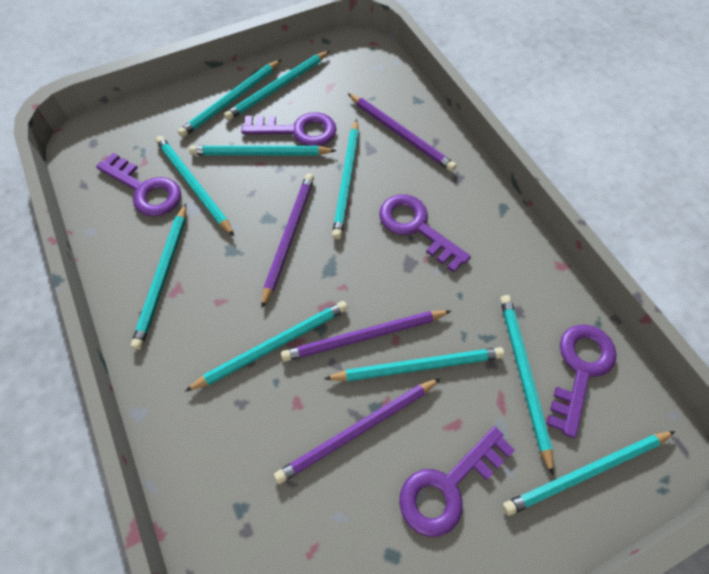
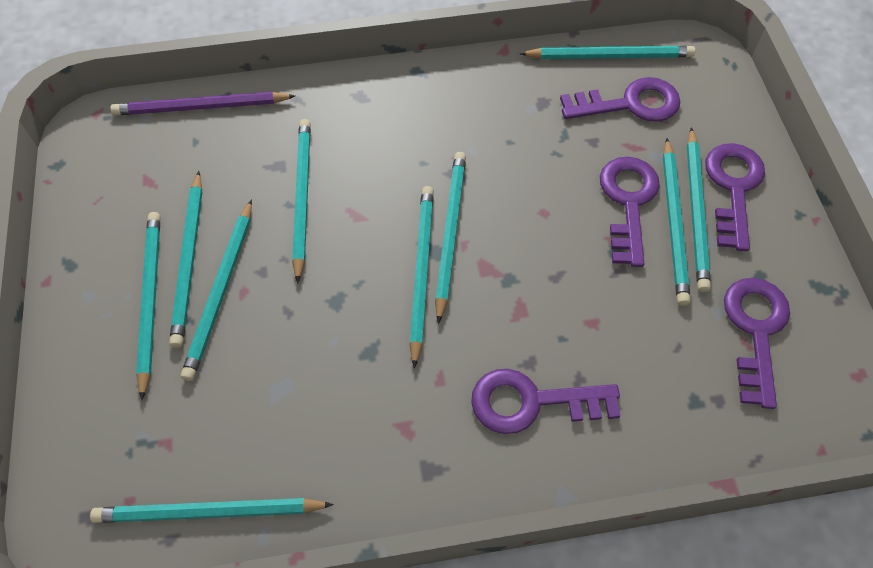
purple pencil: 4 -> 1

